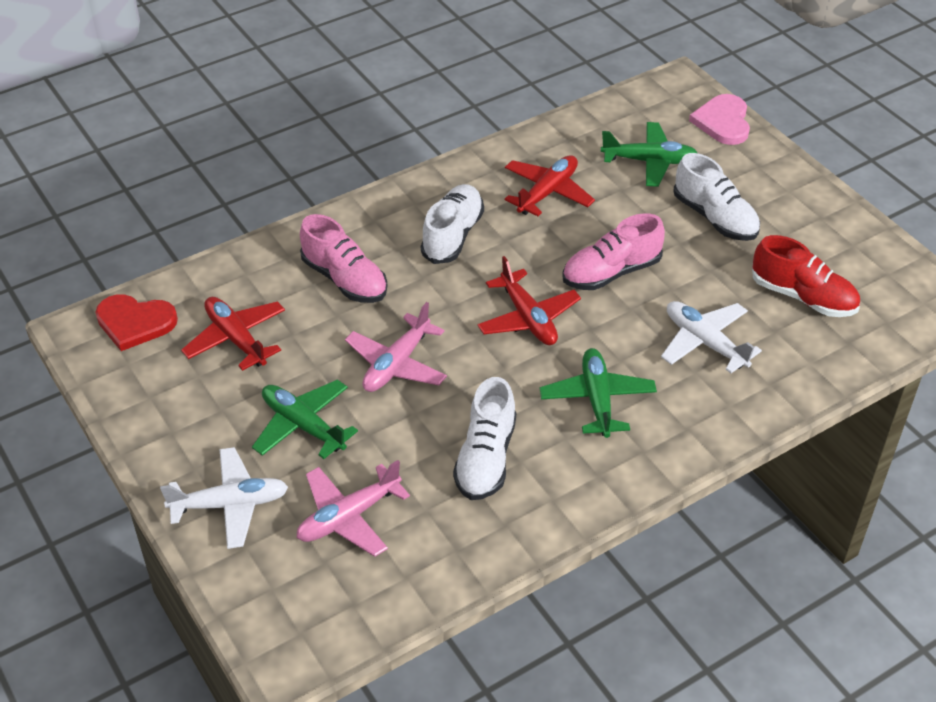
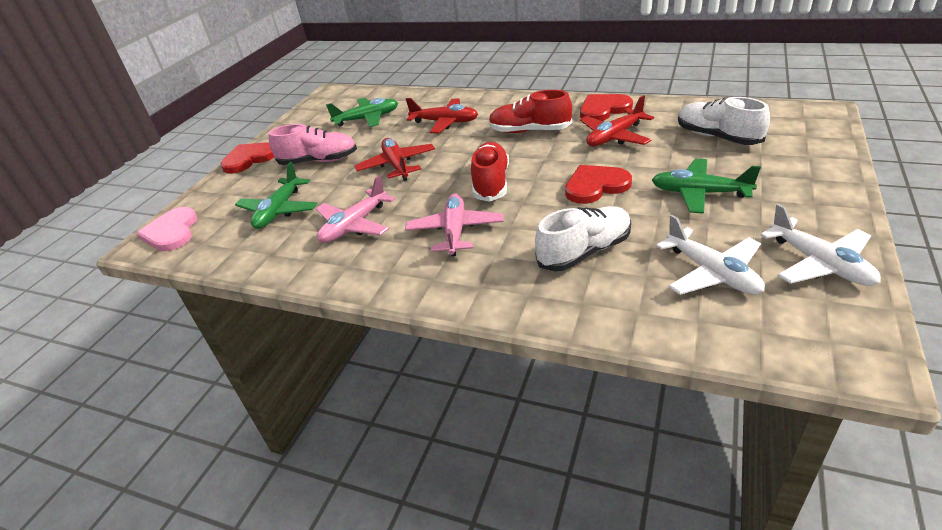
pink shoe: 2 -> 1
red heart: 1 -> 3
red shoe: 1 -> 2
white shoe: 3 -> 2

